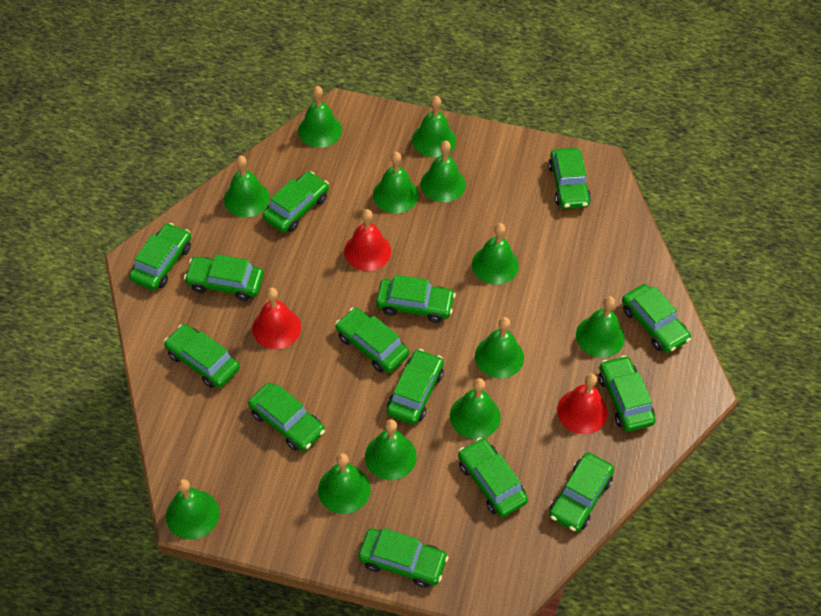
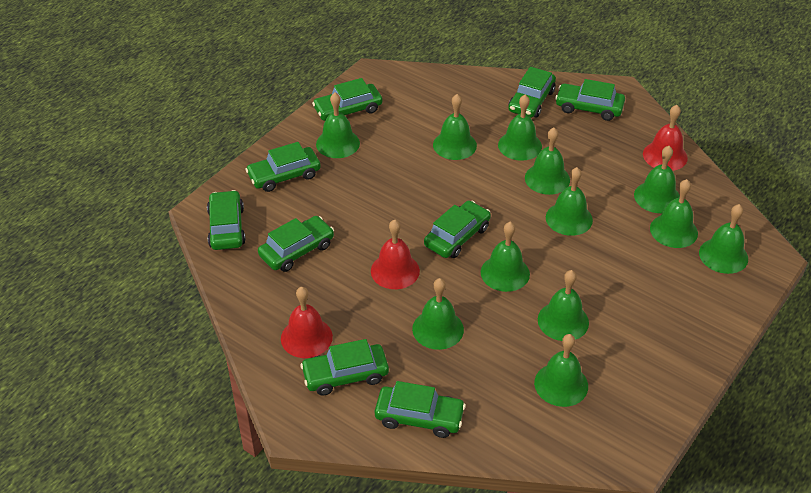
green car: 14 -> 9

